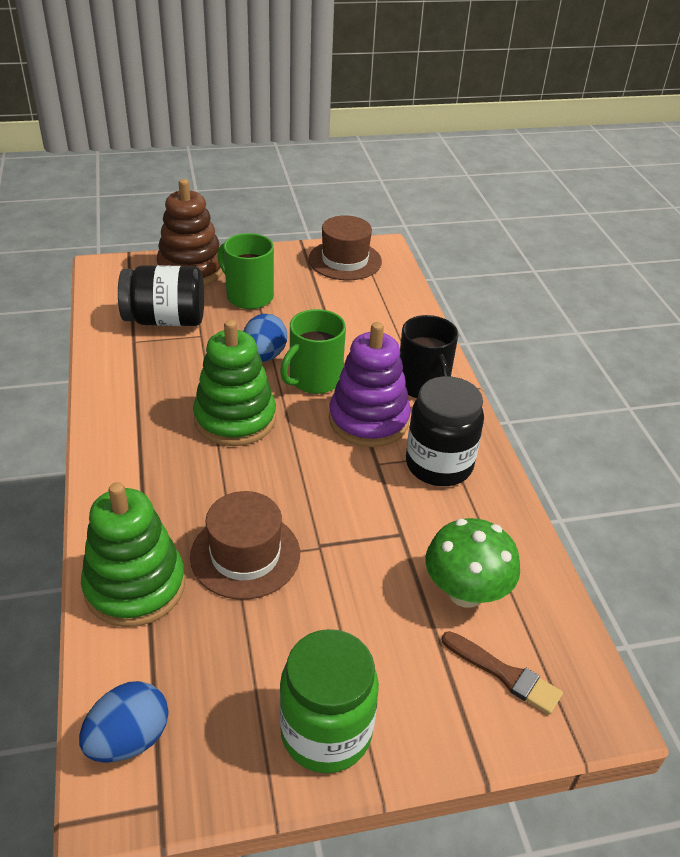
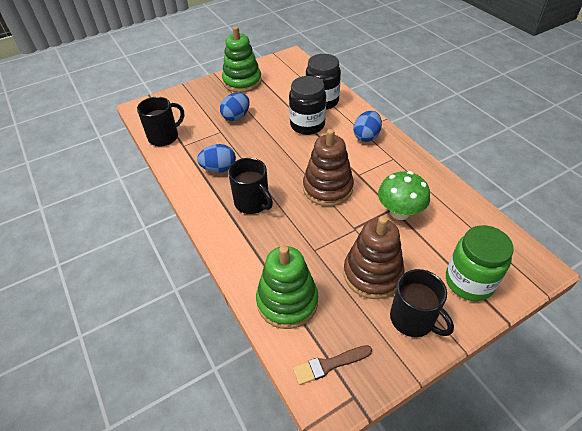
black mug: 1 -> 3
blue egg: 2 -> 3
brown hat: 2 -> 0
brown stacking toy: 1 -> 2
green mug: 2 -> 0
purple stacking toy: 1 -> 0

